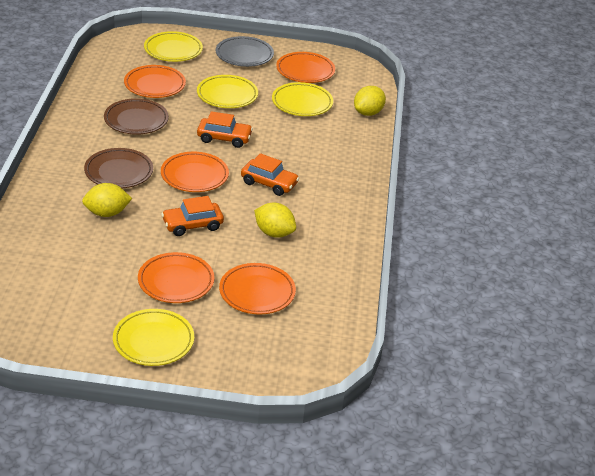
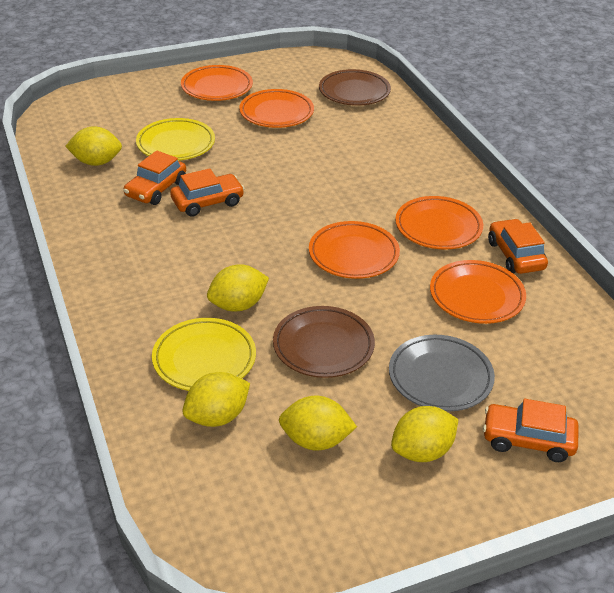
orange car: 3 -> 4
yellow lemon: 3 -> 5
yellow plate: 4 -> 2

